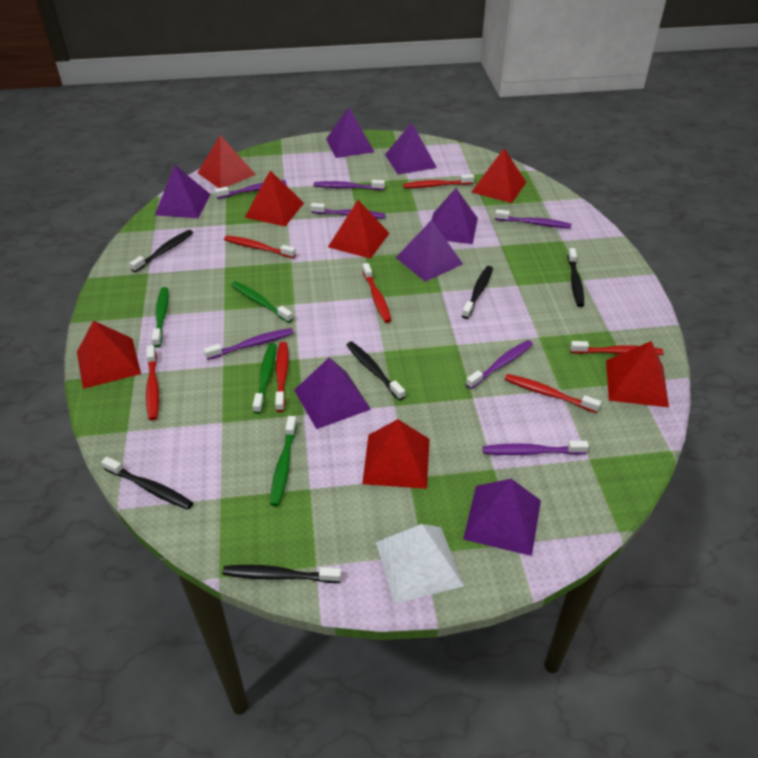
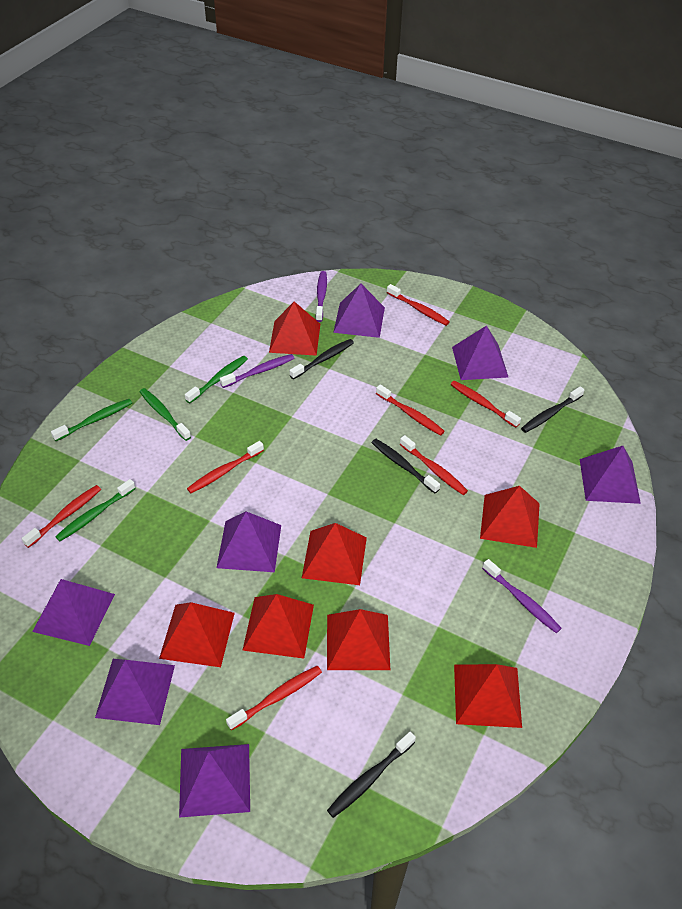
black toothbrush: 6 -> 4
purple toothbrush: 7 -> 3
white pyramid: 1 -> 0

